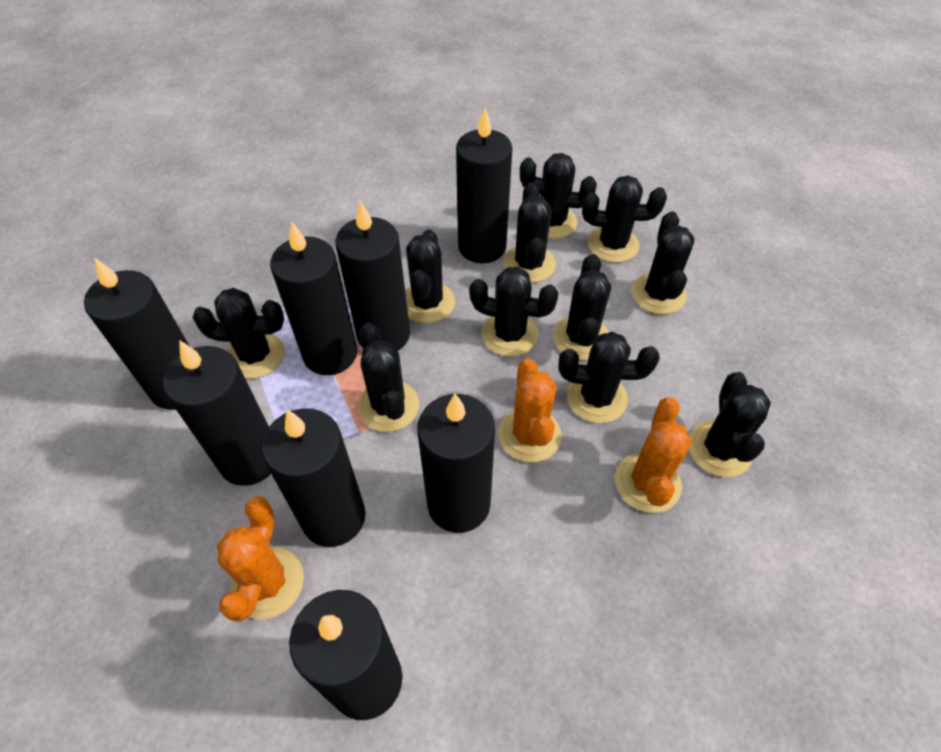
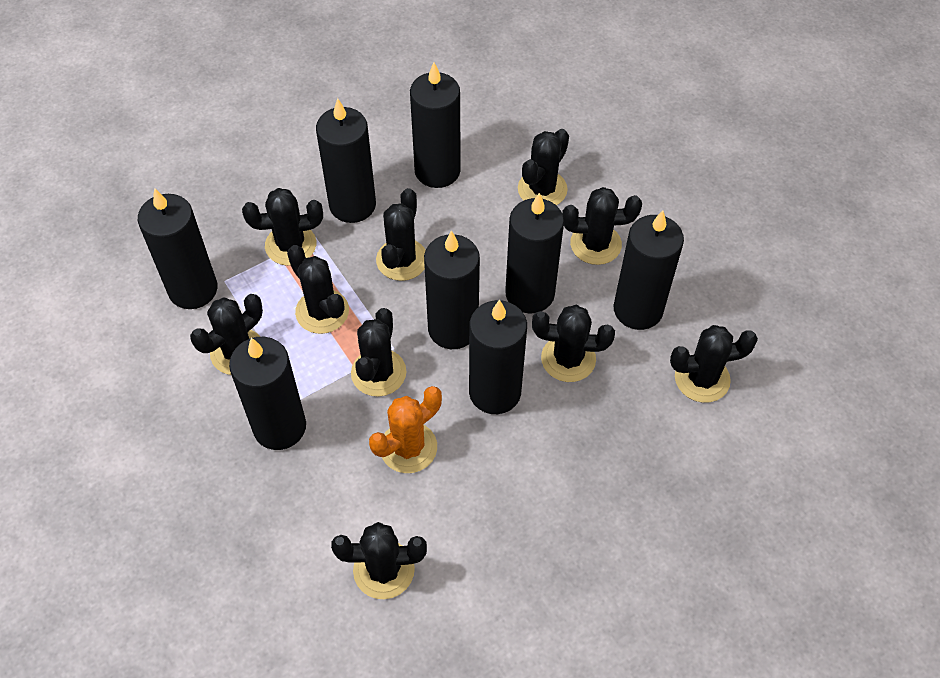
black cactus: 11 -> 10
orange cactus: 3 -> 1

